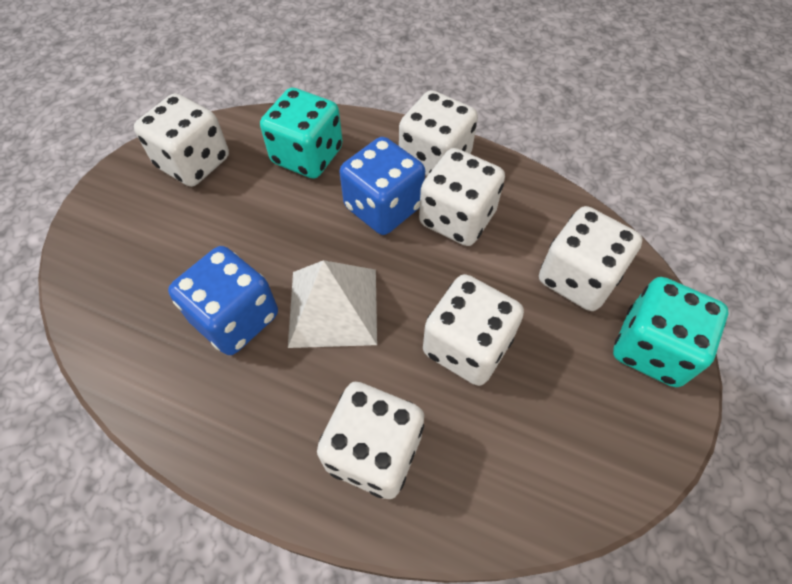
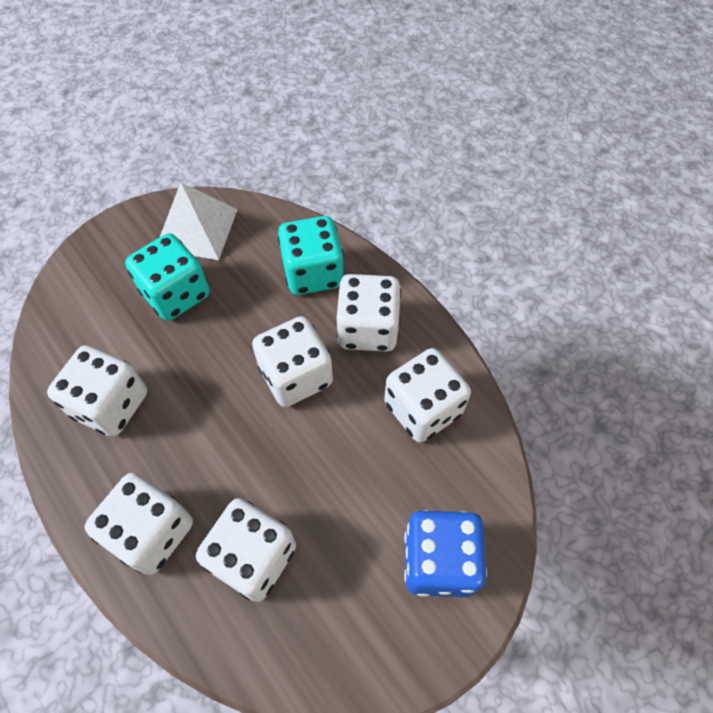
blue dice: 2 -> 1

